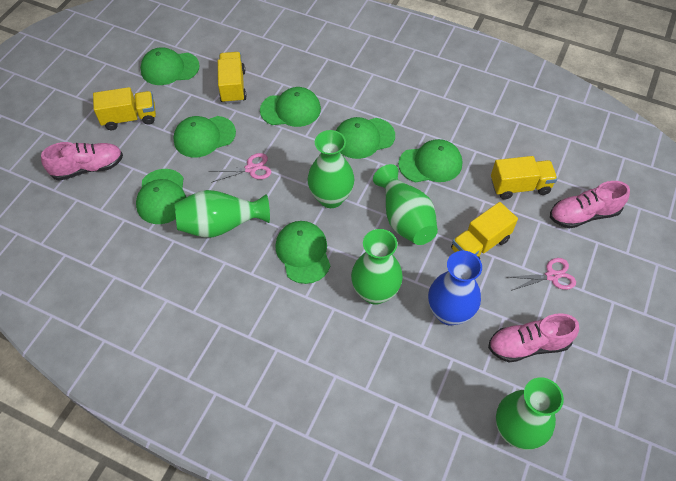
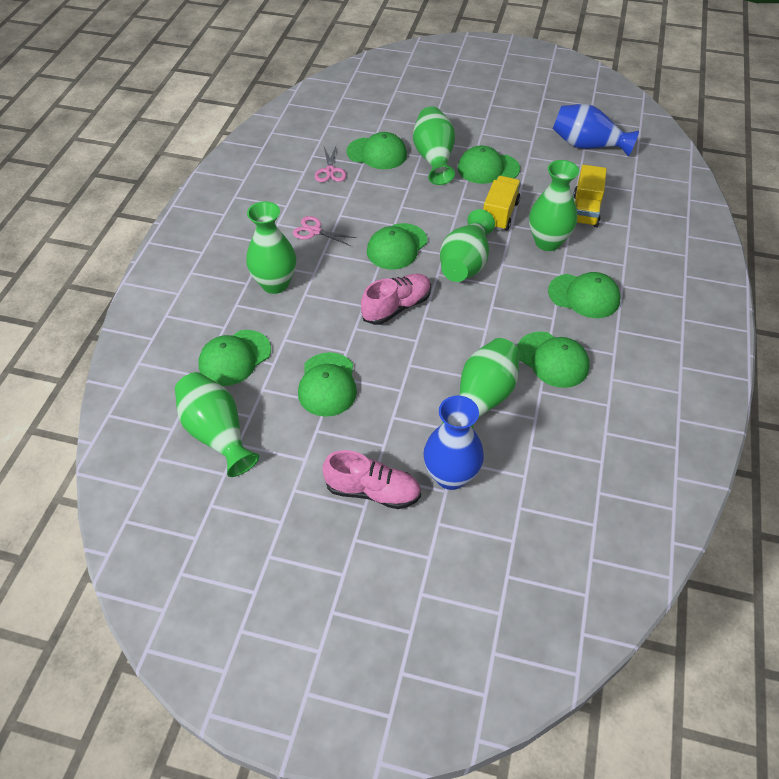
blue vase: 1 -> 2
green vase: 5 -> 6
pink shoe: 3 -> 2
yellow truck: 4 -> 2

